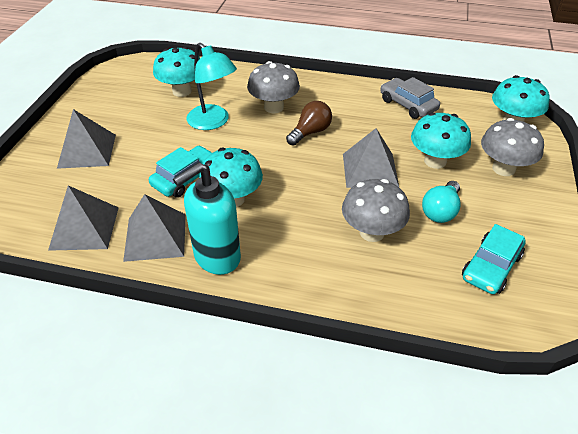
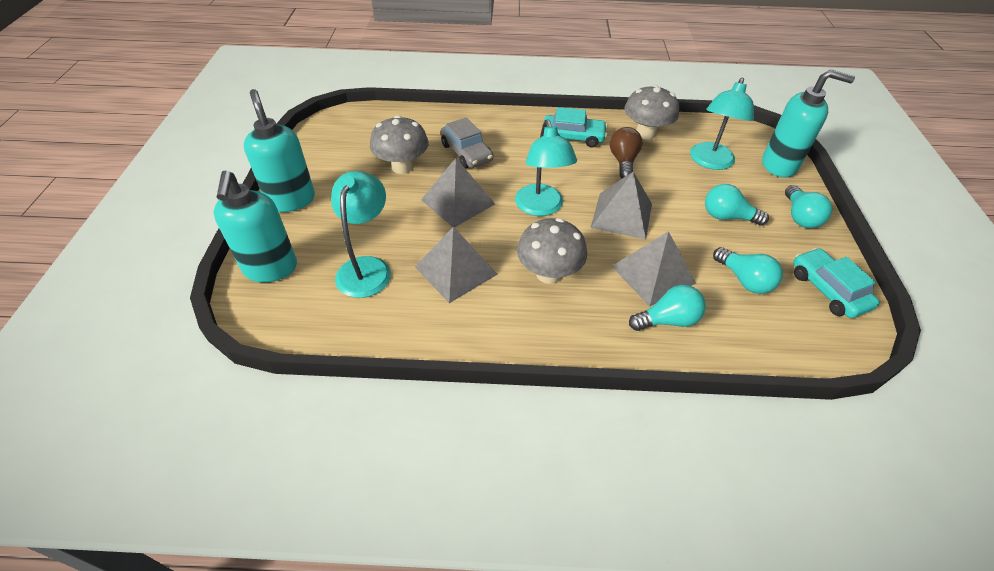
turquoise lamp: 1 -> 3
turquoise light bulb: 1 -> 4
turquoise mushroom: 4 -> 0
turquoise soap dispenser: 1 -> 3

